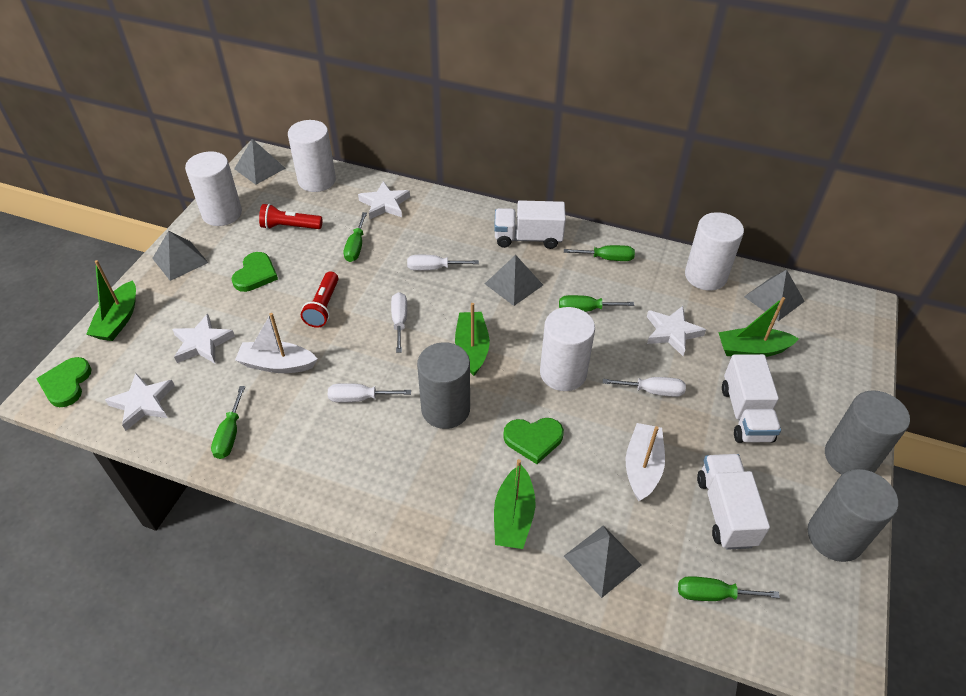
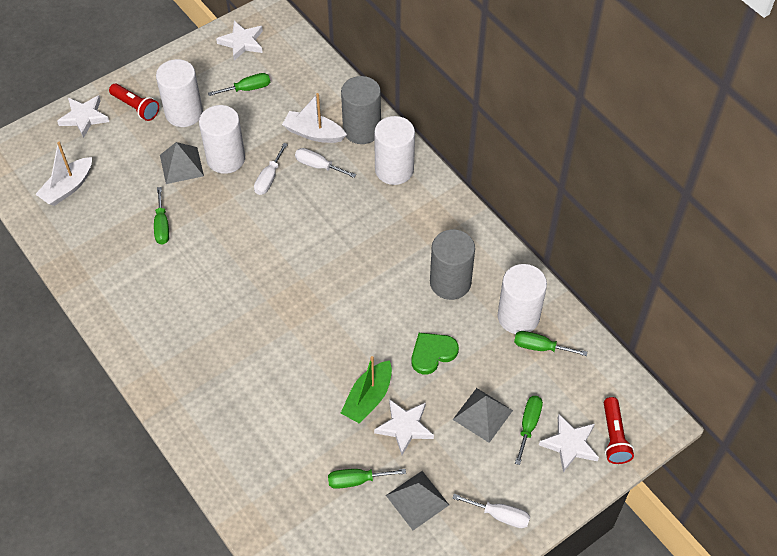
green boat: 4 -> 1
green heart: 3 -> 1
grey cylinder: 3 -> 2
grey pyramid: 5 -> 3
white screwdriver: 4 -> 3
white truck: 3 -> 0

